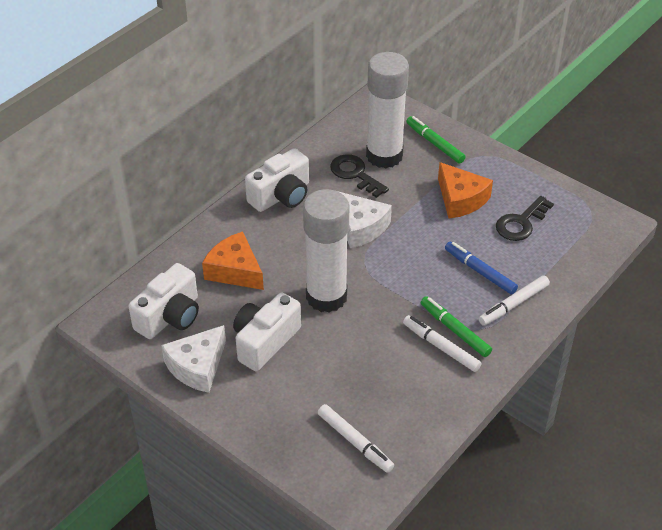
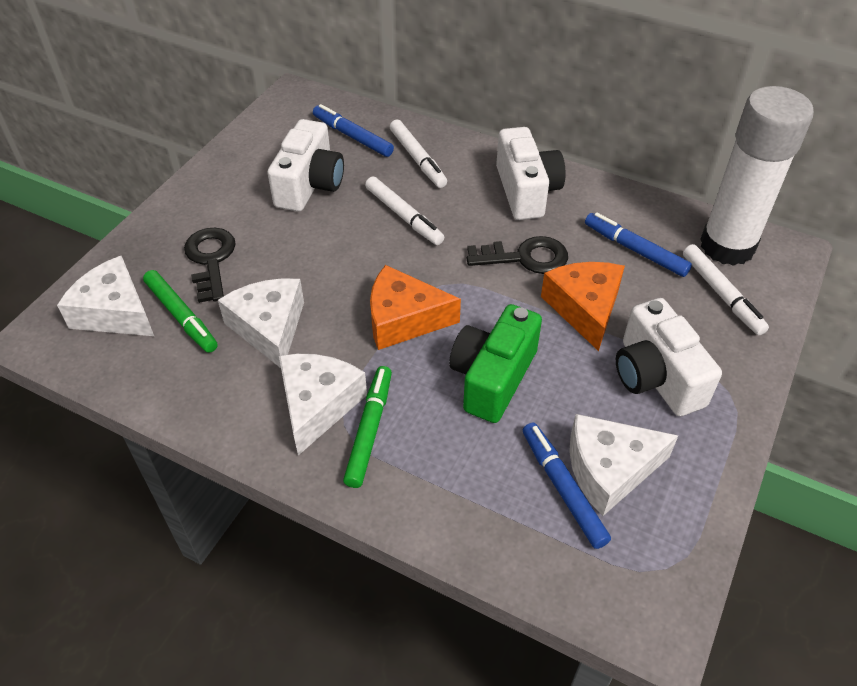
blue marker: 1 -> 3
green camera: 0 -> 1
white cheese: 2 -> 4
white glue stick: 2 -> 1

